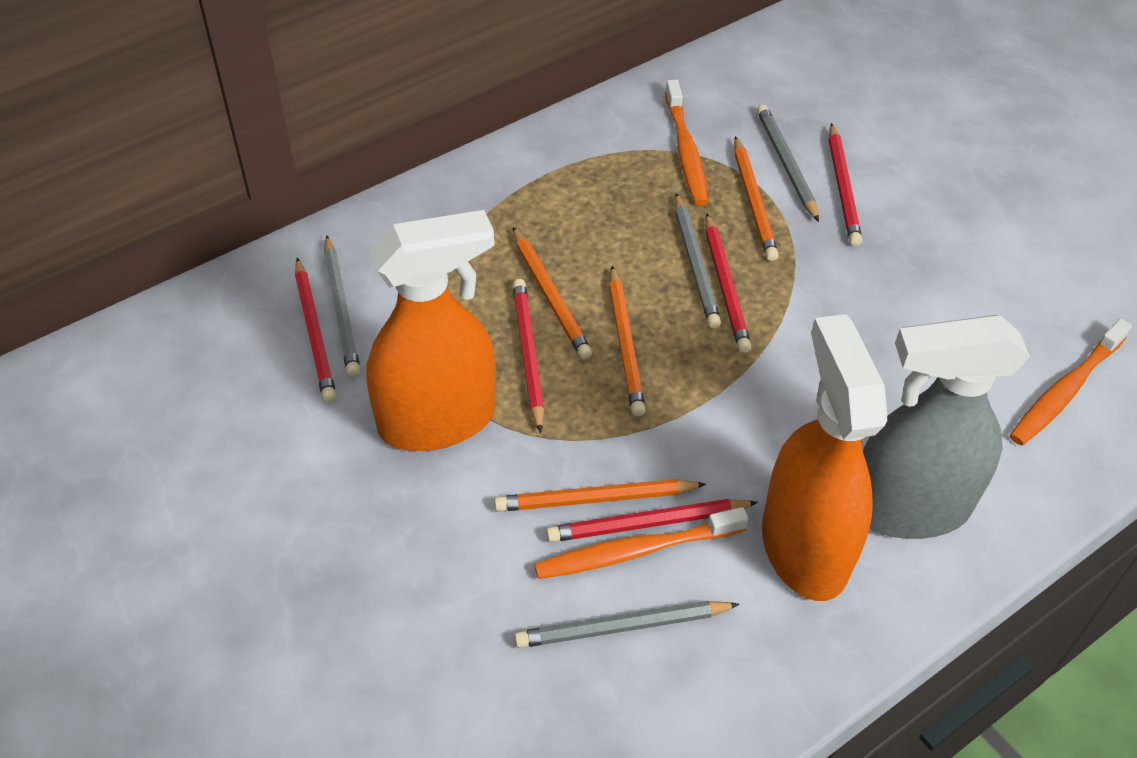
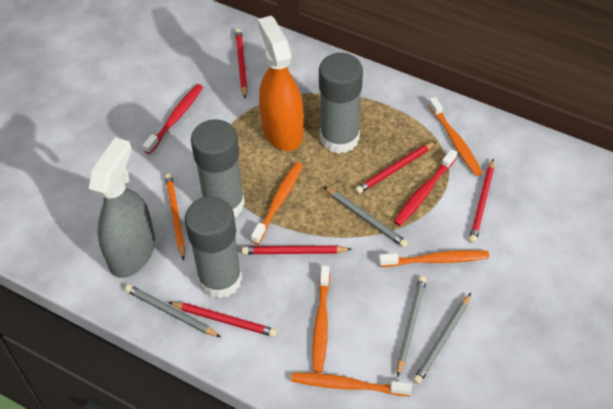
grey glue stick: 0 -> 3
orange pencil: 4 -> 1
orange spray bottle: 2 -> 1
orange toothbrush: 3 -> 5
red toothbrush: 0 -> 2

